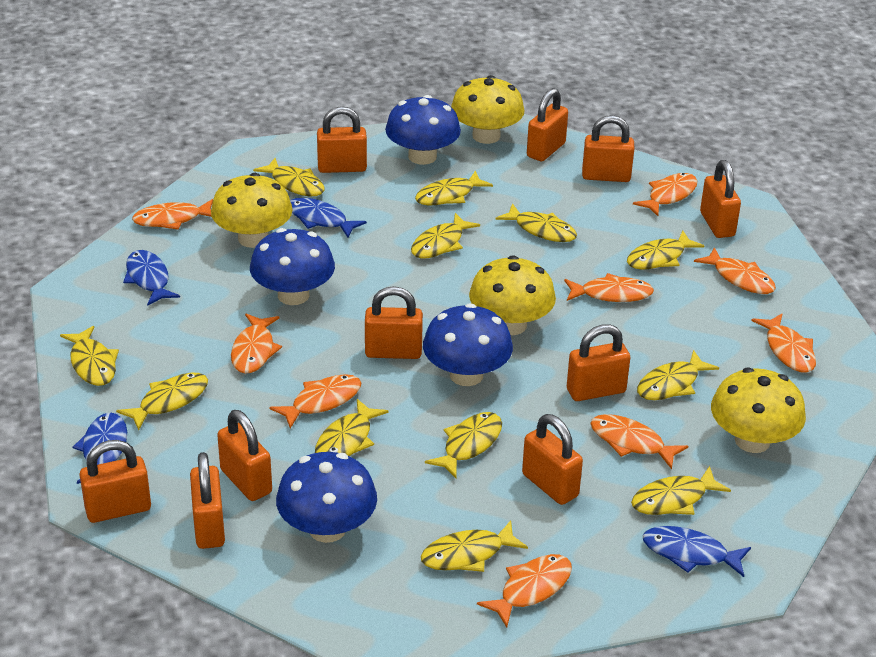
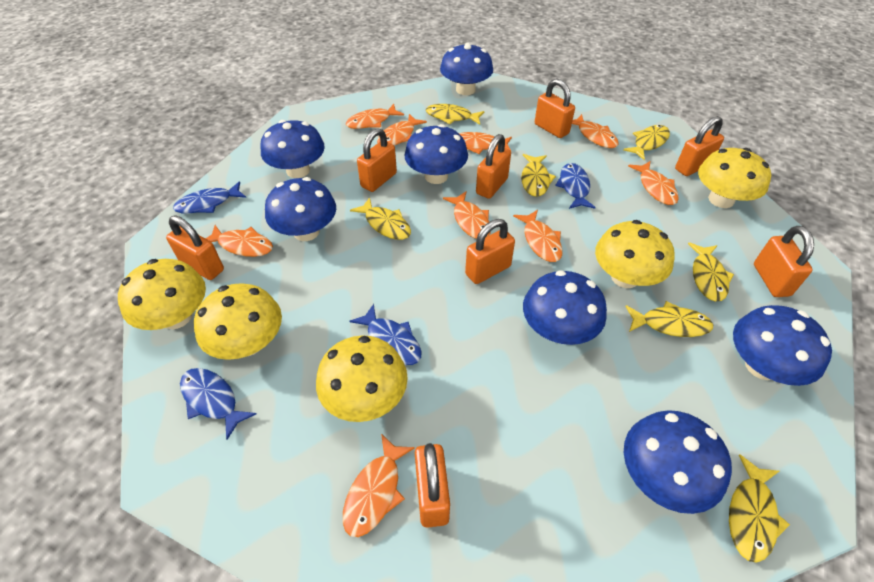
blue mushroom: 4 -> 7
orange padlock: 10 -> 8
yellow fish: 12 -> 7
yellow mushroom: 4 -> 5

